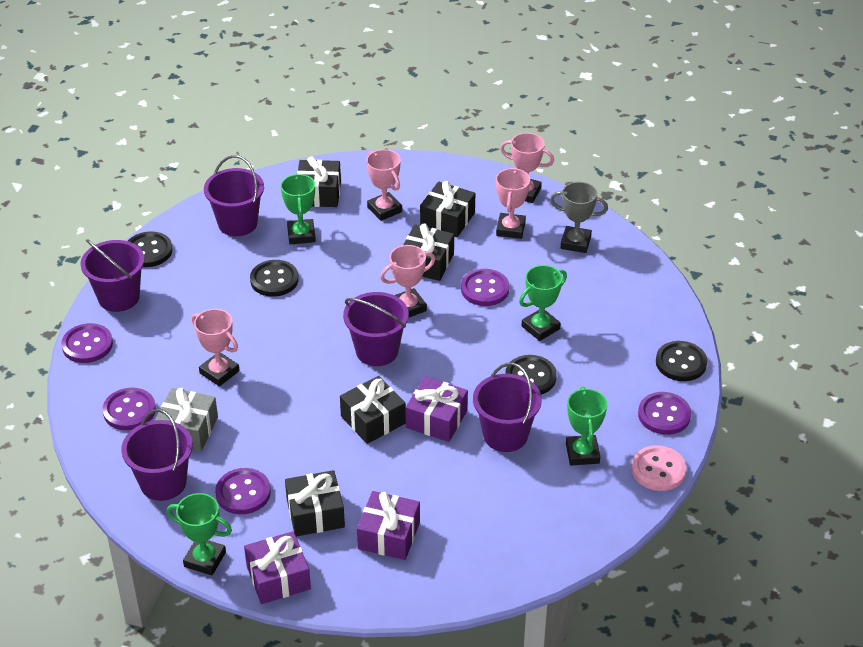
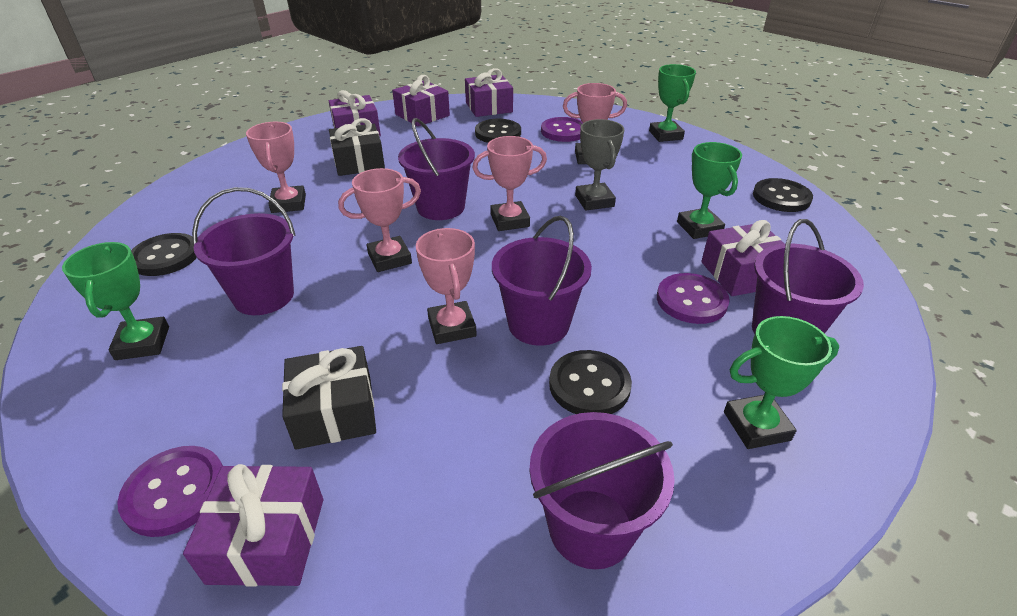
black gift: 5 -> 2
grey gift: 1 -> 0
pink button: 1 -> 0
purple button: 5 -> 3
purple gift: 3 -> 5

